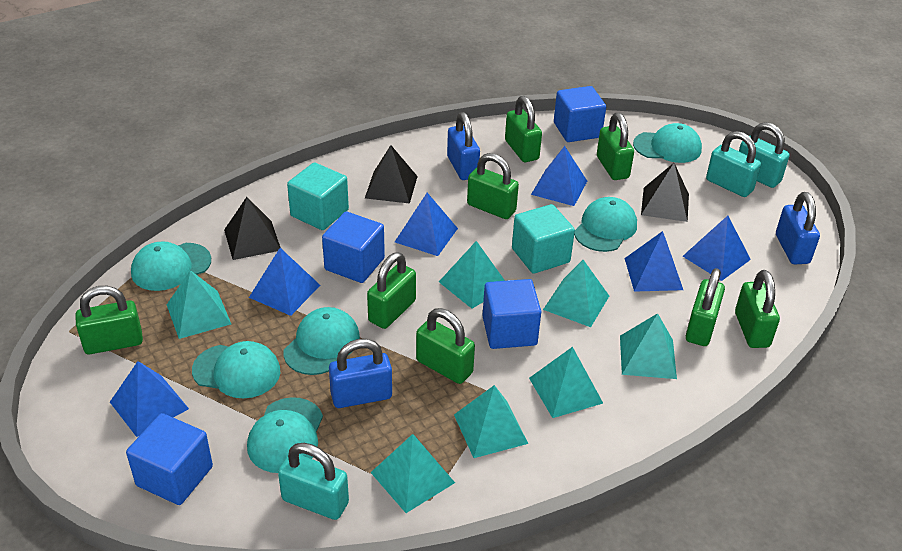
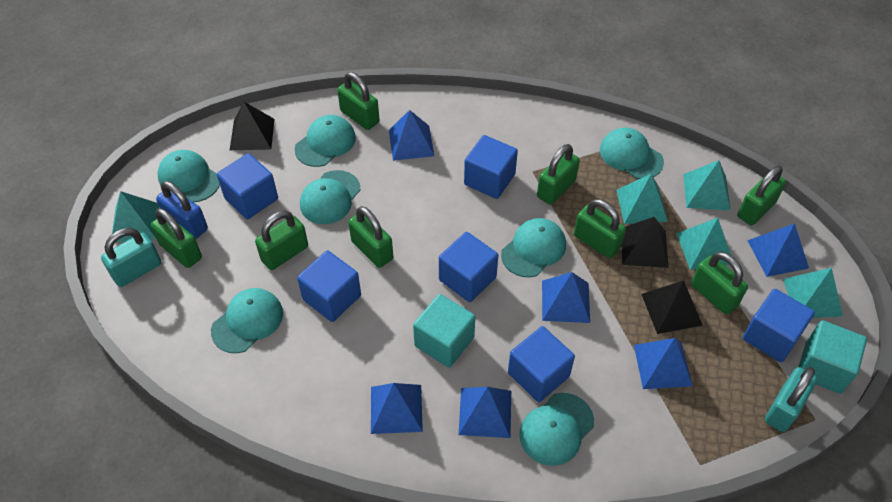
blue cube: 4 -> 6
blue padlock: 3 -> 1
turquoise cap: 6 -> 7
turquoise padlock: 3 -> 2
turquoise pyramid: 7 -> 5

